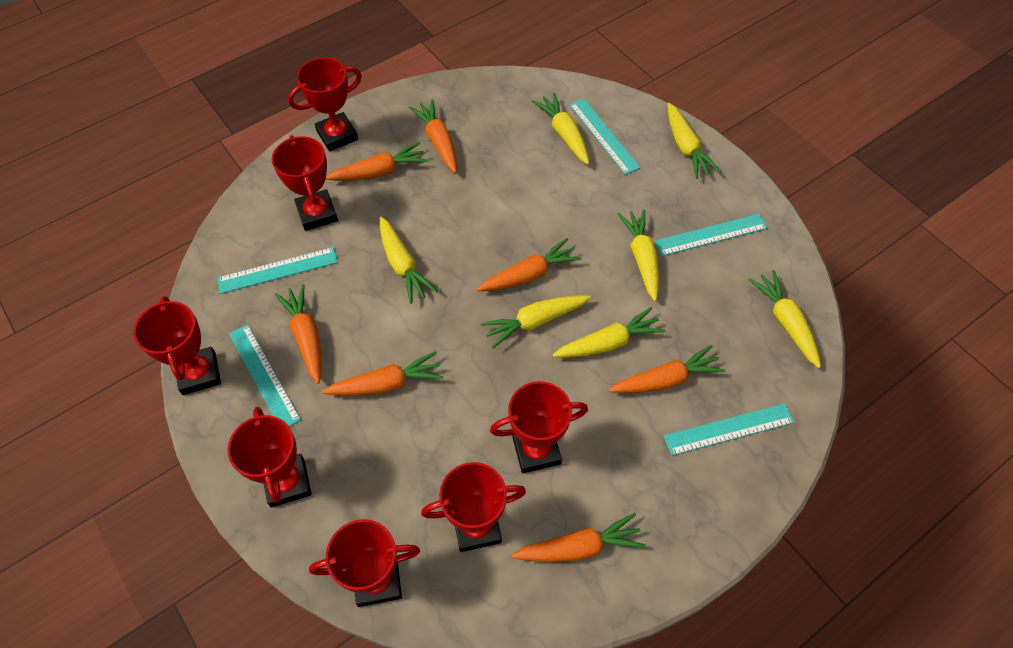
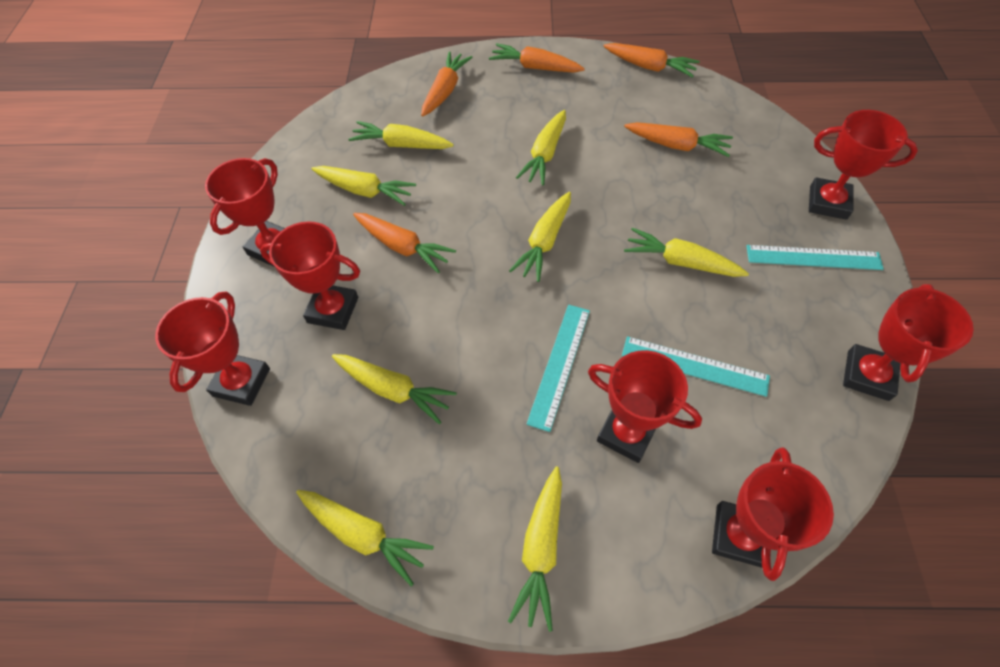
orange carrot: 7 -> 5
turquoise ruler: 5 -> 3
yellow carrot: 7 -> 8

